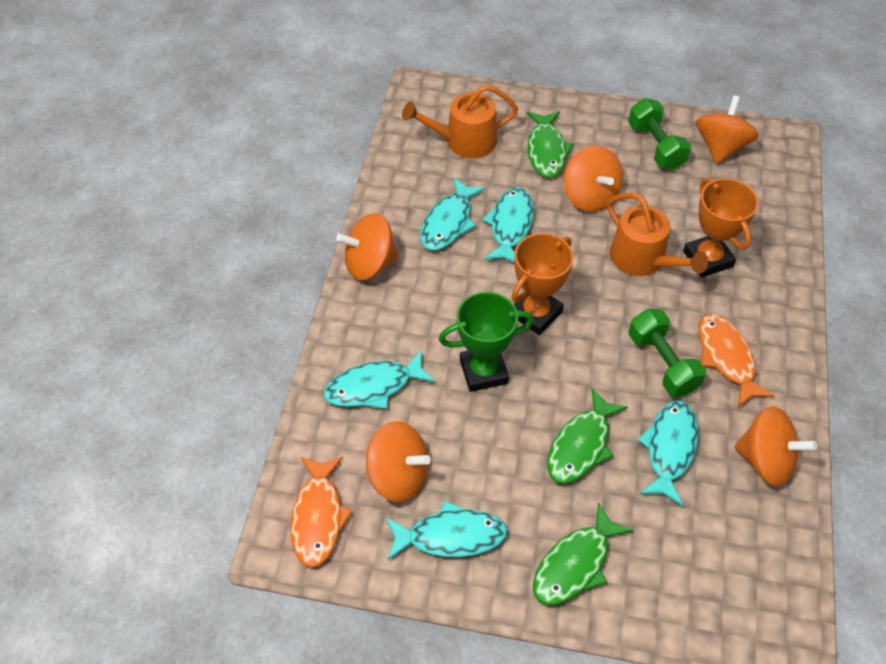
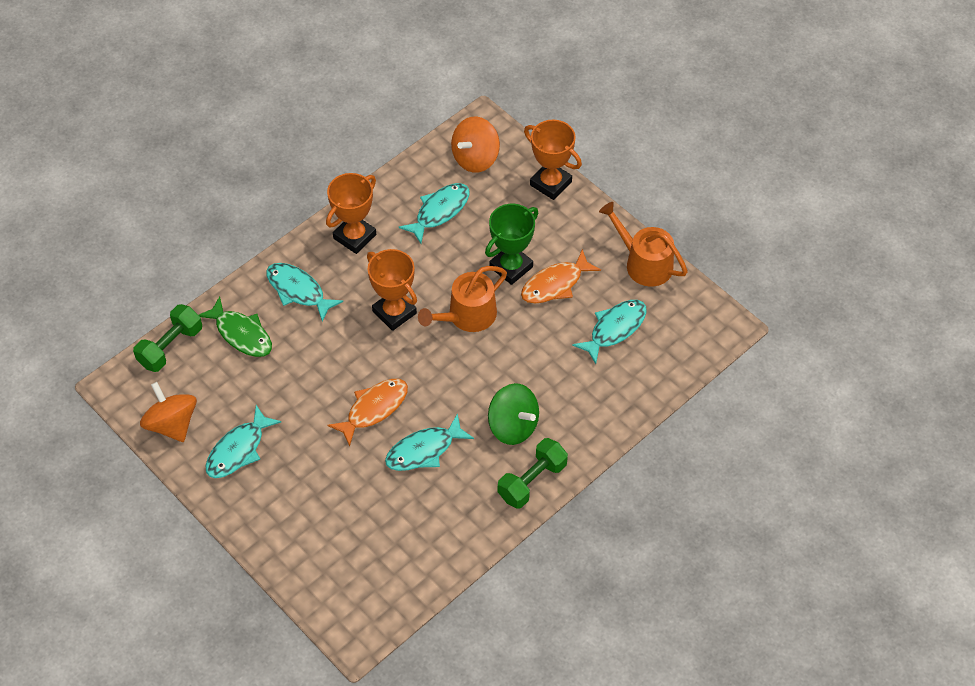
green fish: 3 -> 1
green spinning top: 0 -> 1
orange spinning top: 5 -> 2
orange trophy: 2 -> 3

